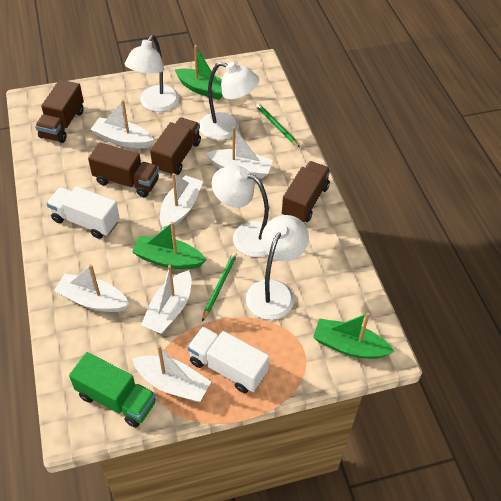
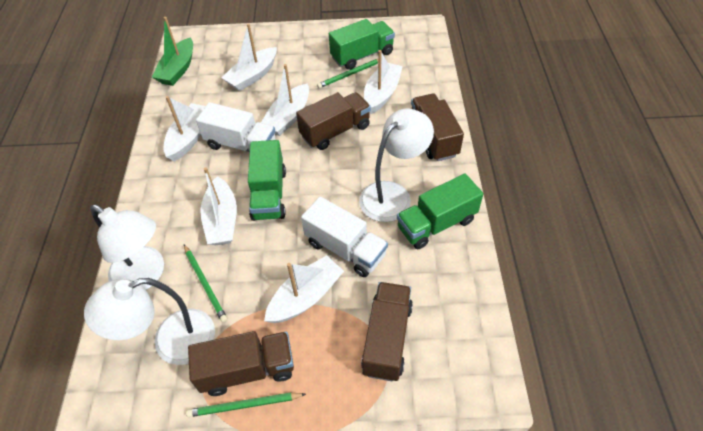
green boat: 3 -> 1
green pencil: 2 -> 3
green truck: 1 -> 3
white lamp: 4 -> 3

